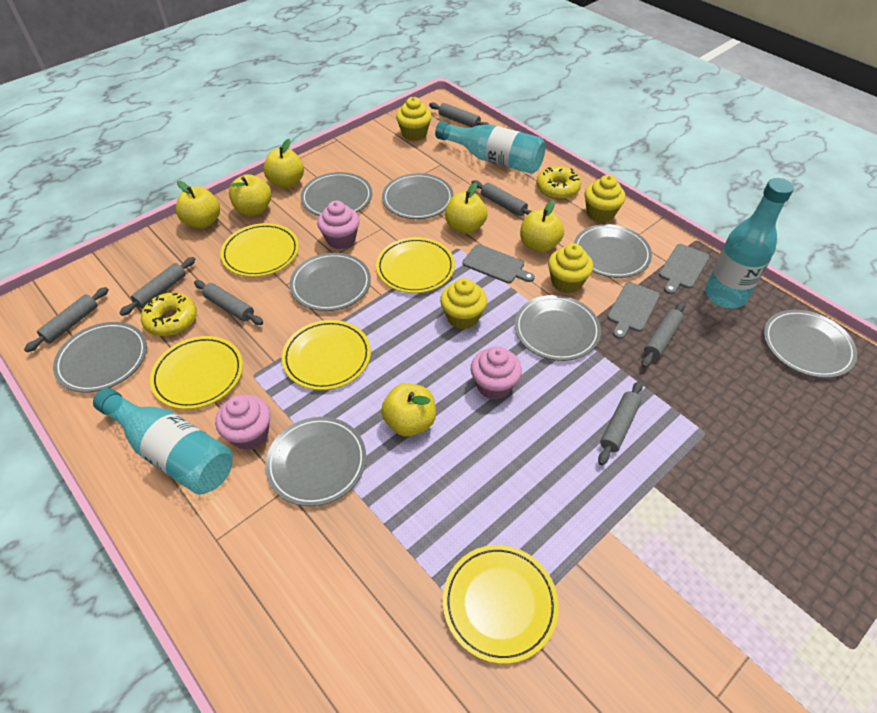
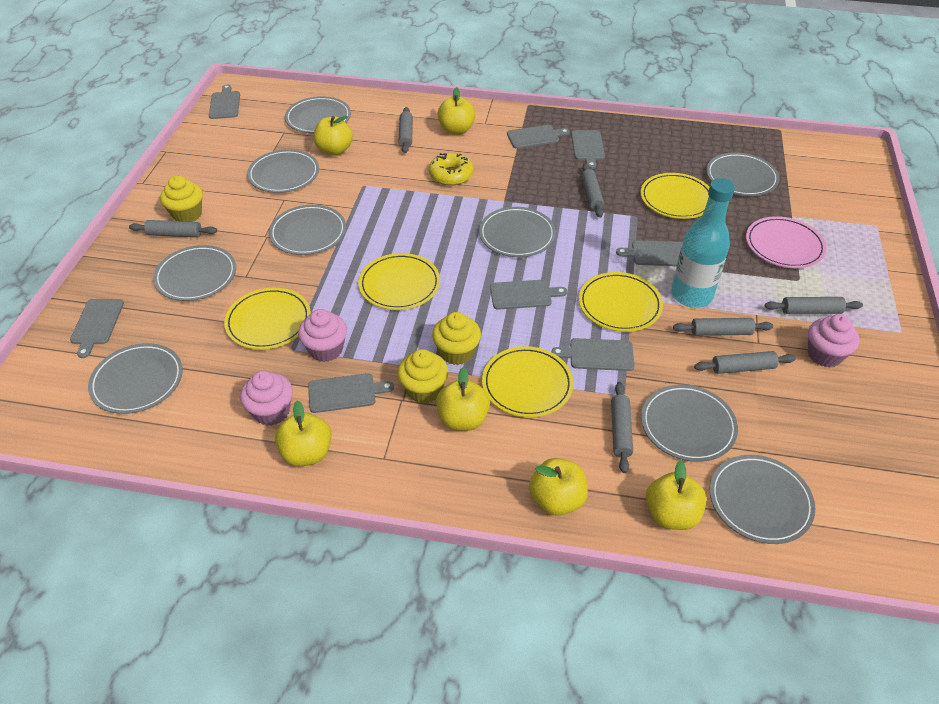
grey cutting board: 3 -> 8
grey plate: 8 -> 9
pink plate: 0 -> 1
turquoise bottle: 3 -> 1
yellow cupcake: 4 -> 3
yellow donut: 2 -> 1

